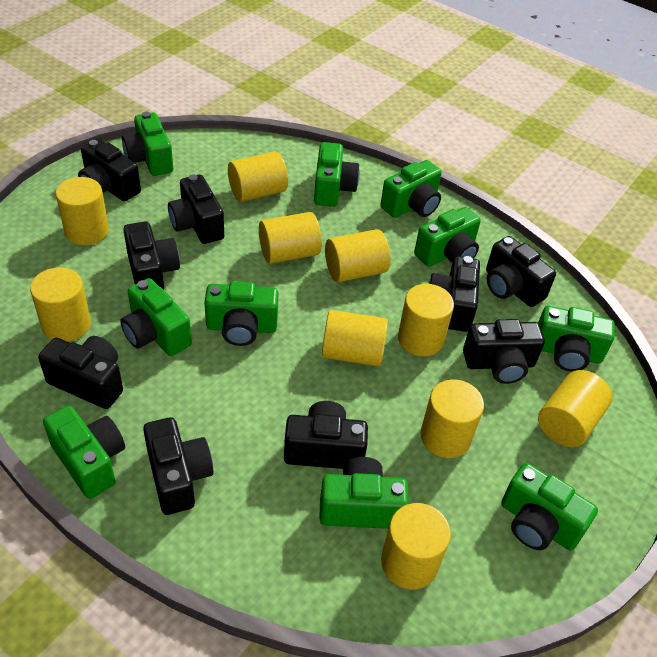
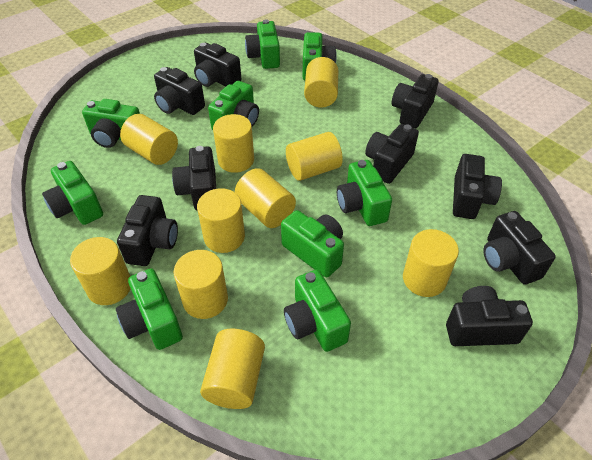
green camera: 10 -> 9

